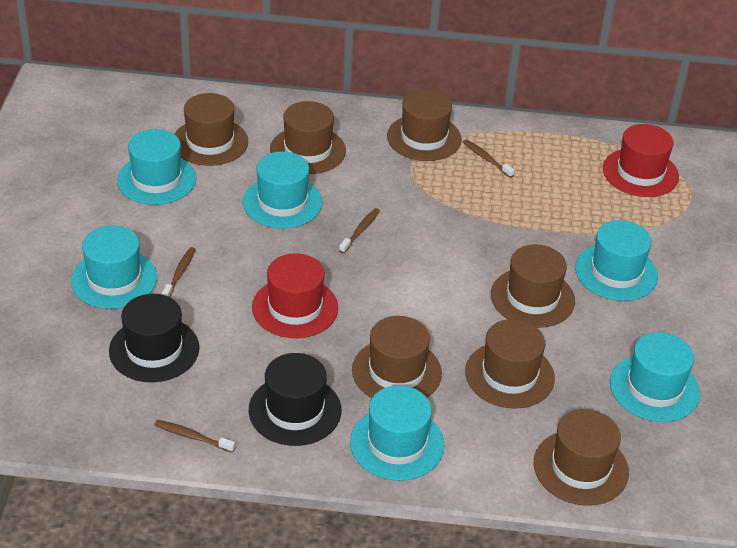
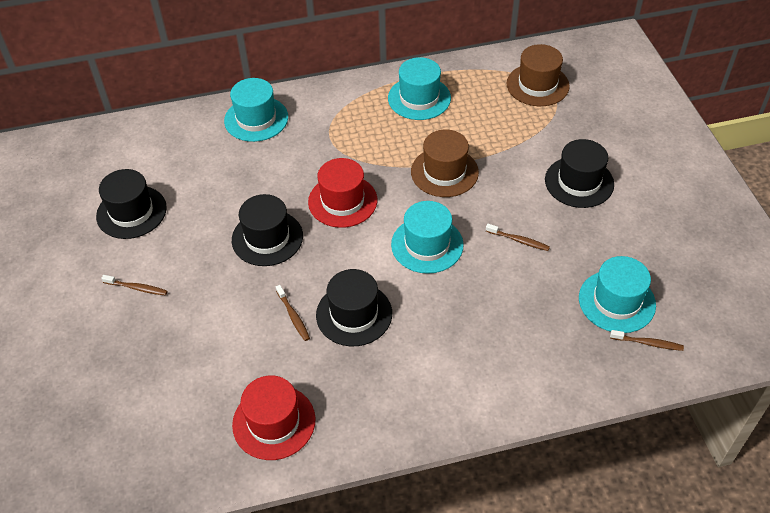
black hat: 2 -> 4
brown hat: 7 -> 2
turquoise hat: 6 -> 4

